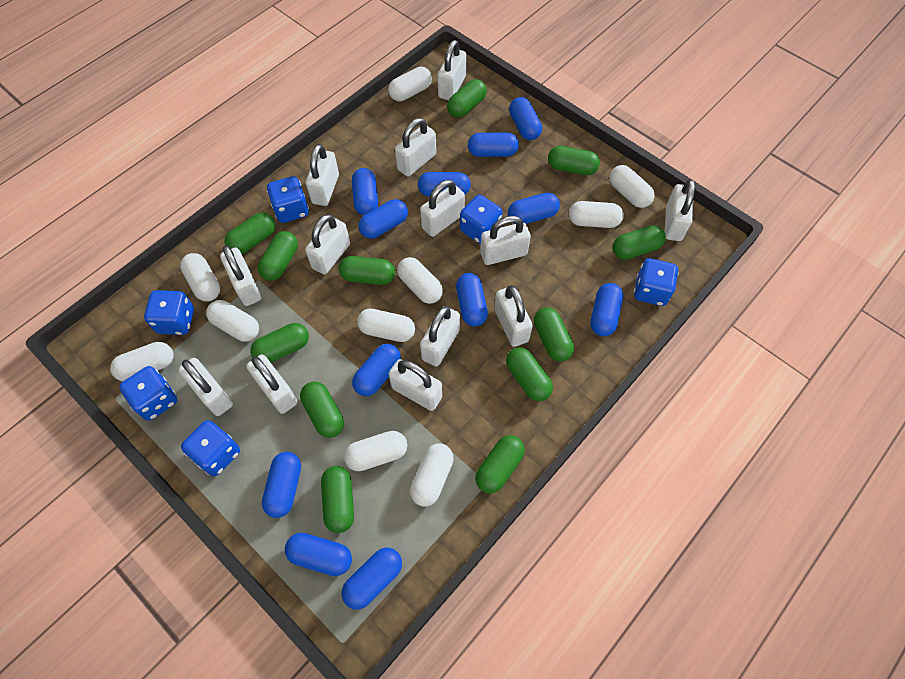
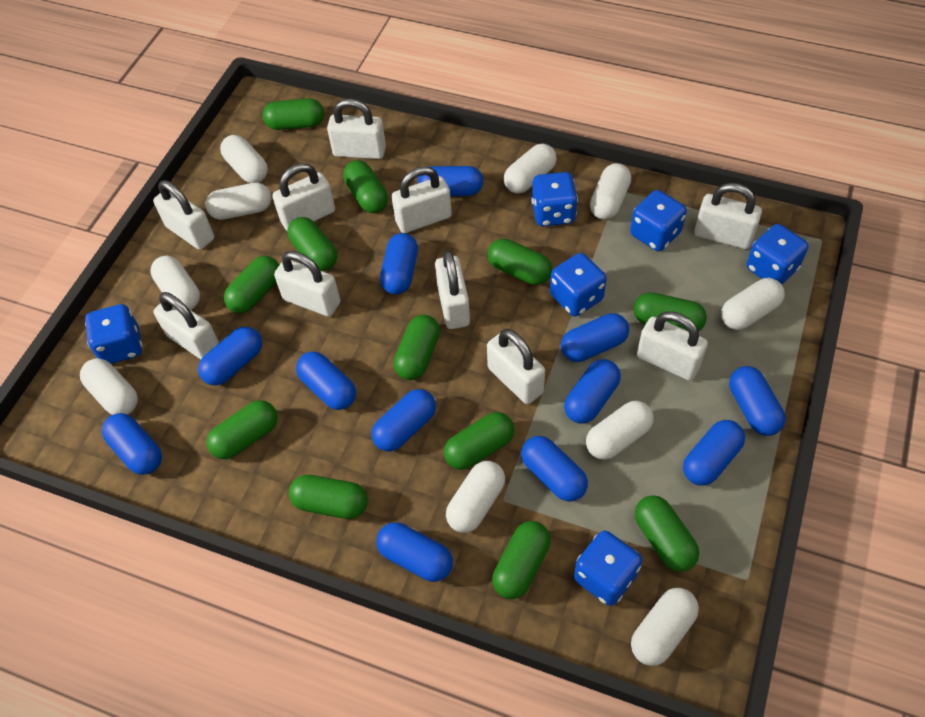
white padlock: 13 -> 10

